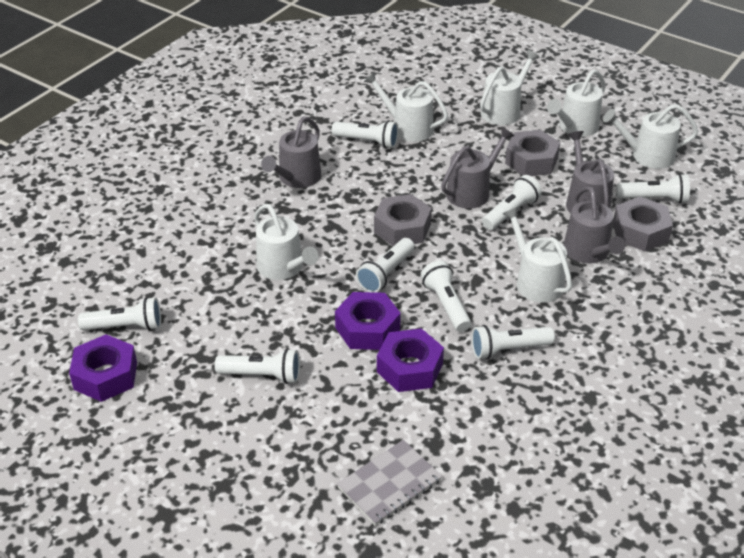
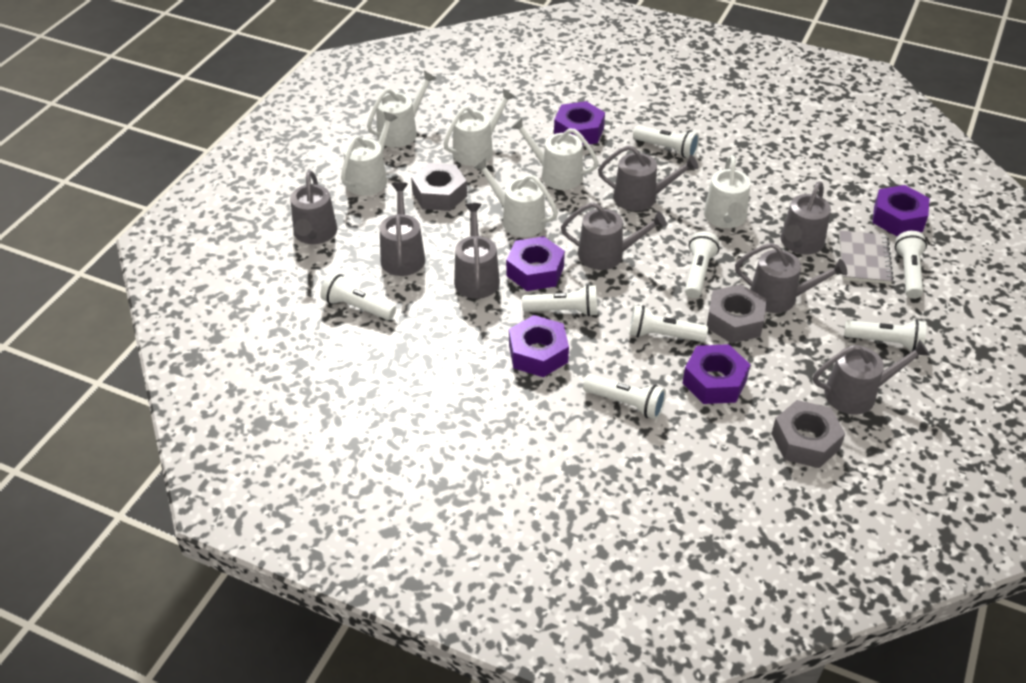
grey watering can: 4 -> 8
purple nut: 3 -> 5

